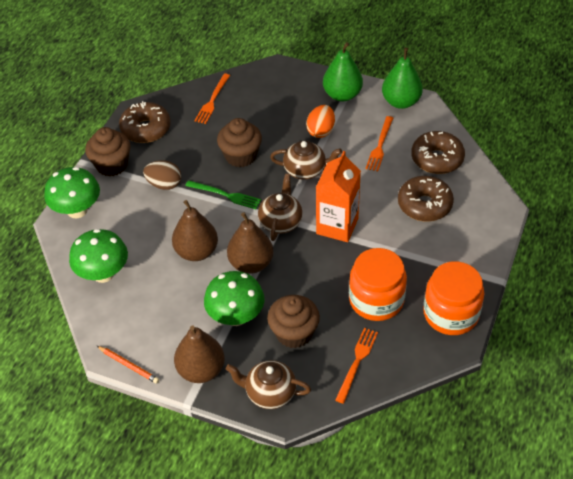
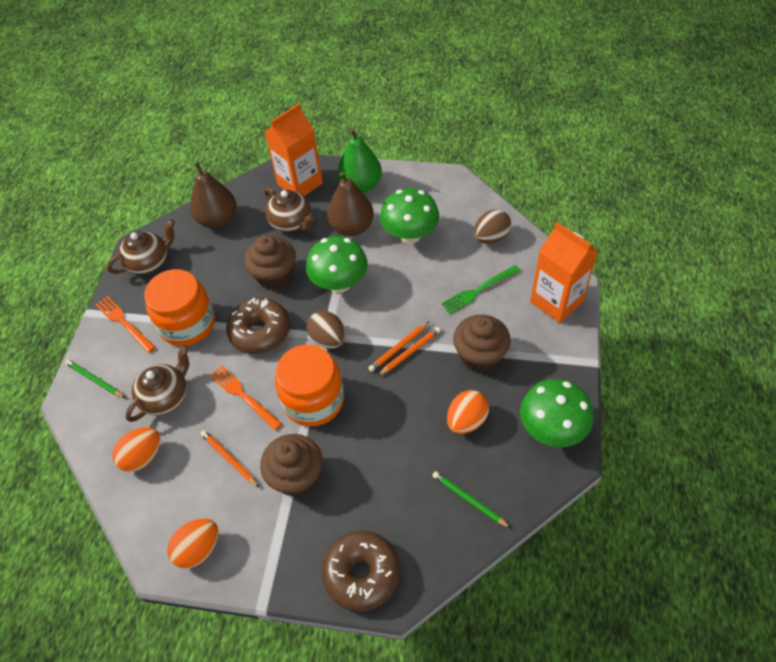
brown donut: 3 -> 2
brown egg: 1 -> 2
brown pear: 3 -> 2
green pear: 2 -> 1
green pencil: 0 -> 2
orange carton: 1 -> 2
orange egg: 1 -> 3
orange fork: 3 -> 2
orange pencil: 1 -> 3

